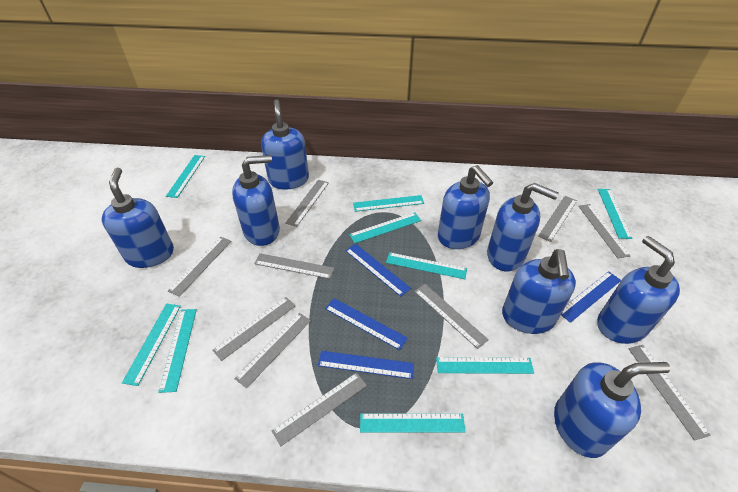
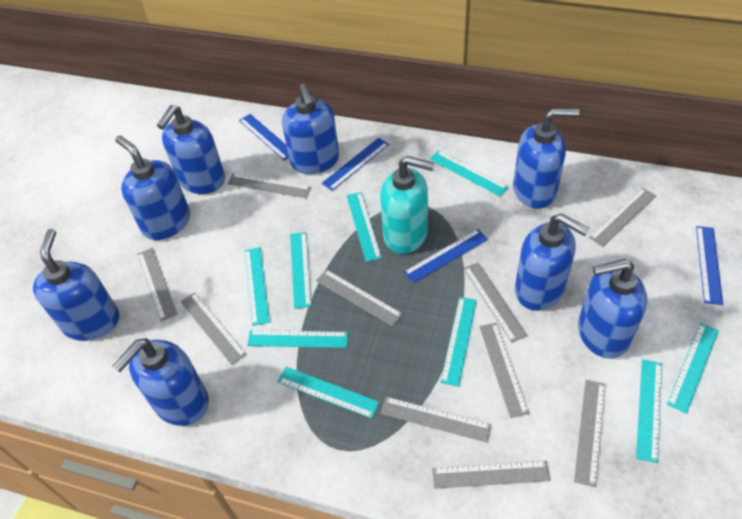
turquoise soap dispenser: 0 -> 1

